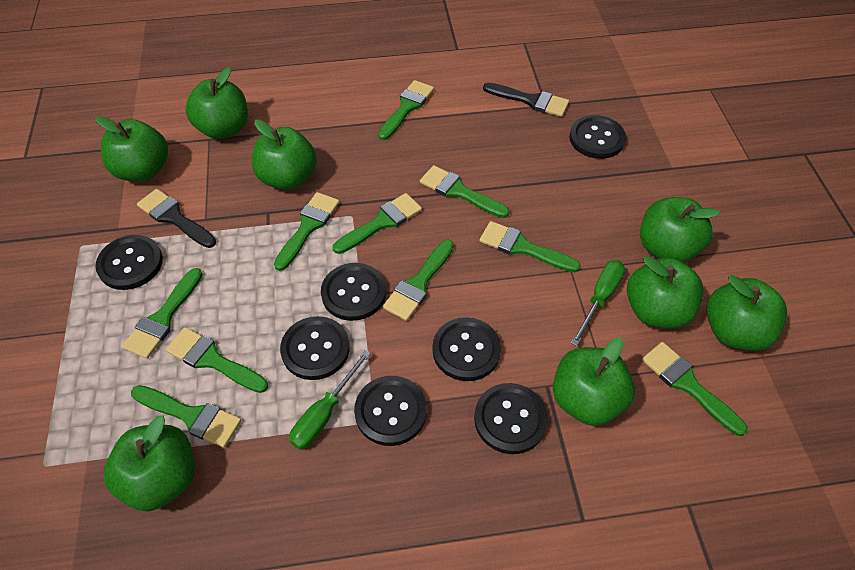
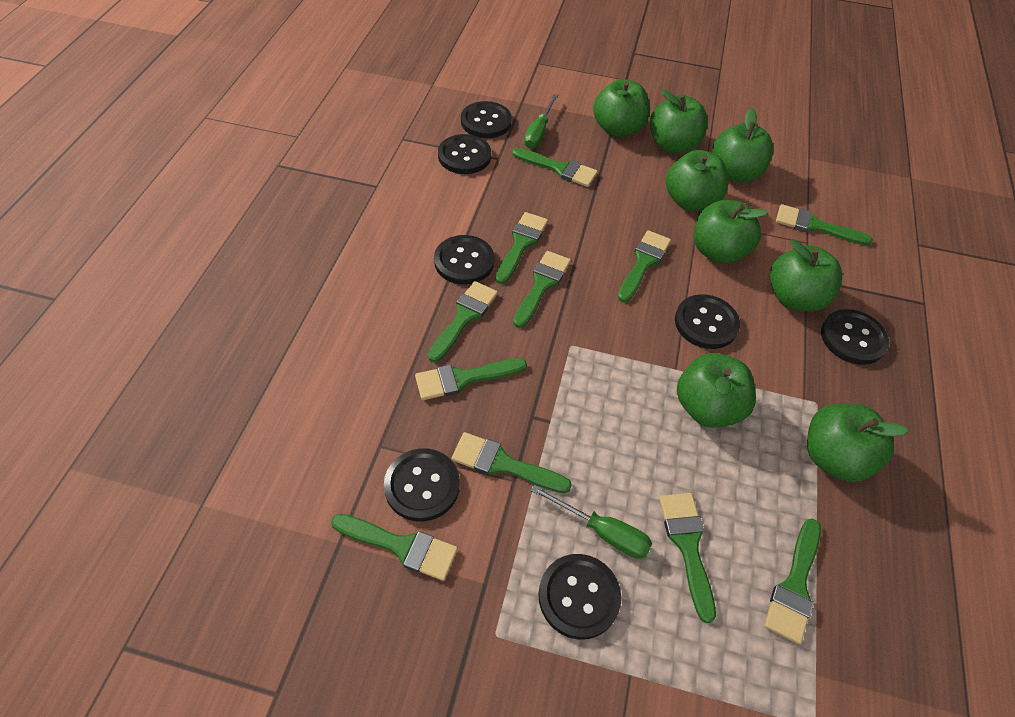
black brush: 2 -> 0
green brush: 10 -> 11

